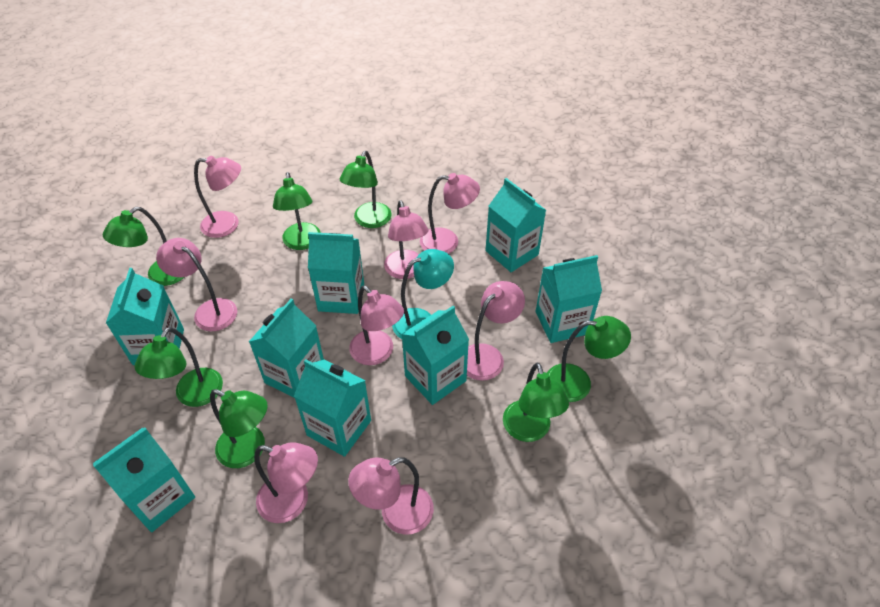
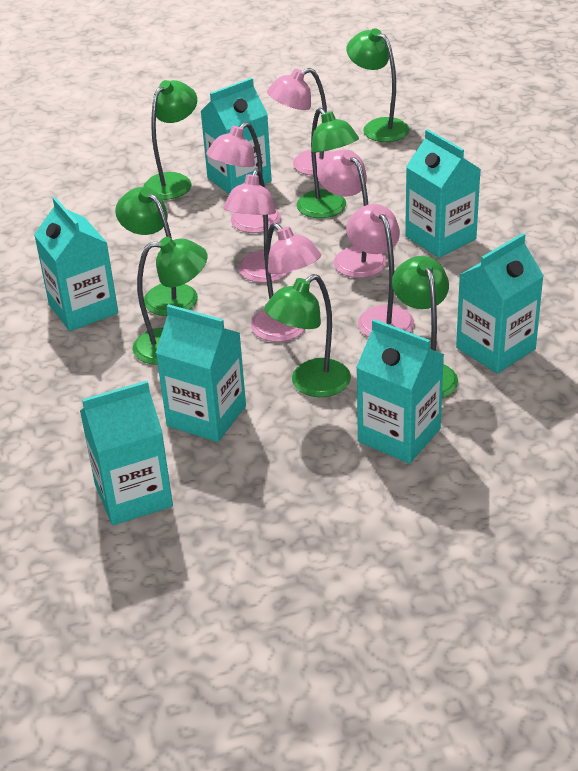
pink lamp: 8 -> 6
turquoise carton: 8 -> 7
turquoise lamp: 1 -> 0

